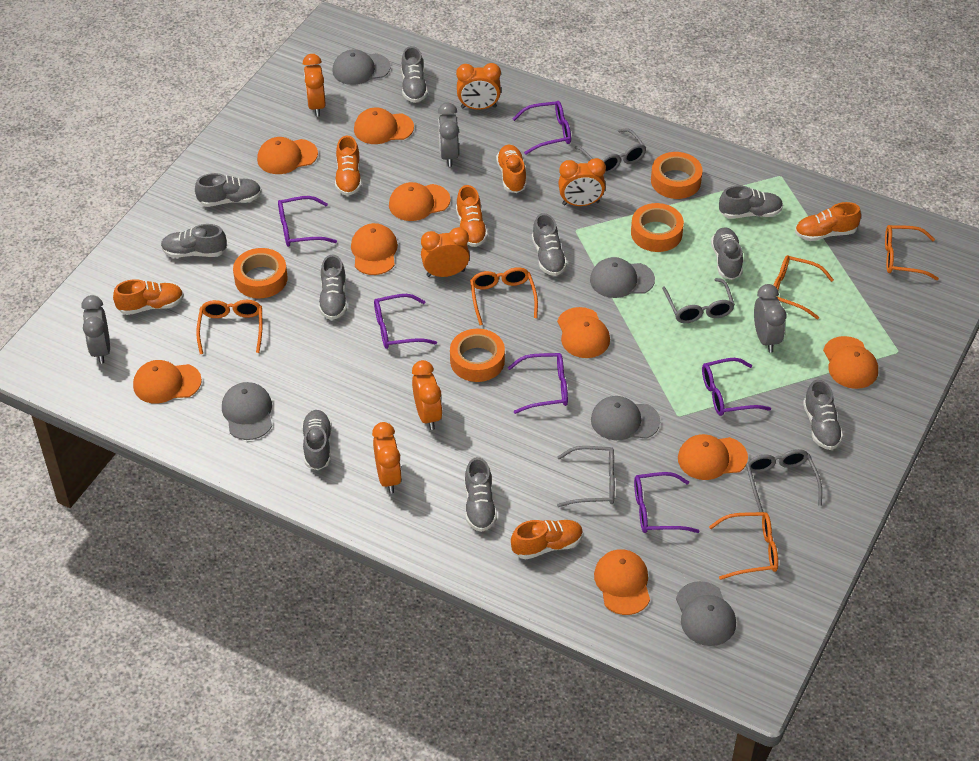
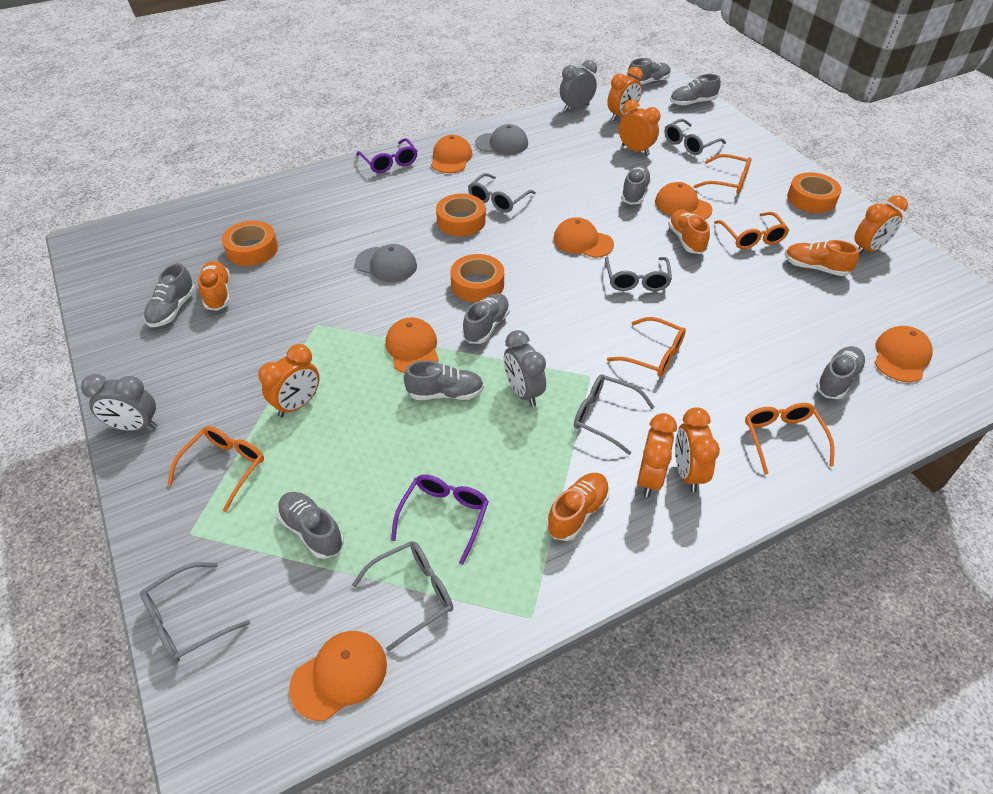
grey cap: 5 -> 2
grey glasses: 4 -> 6
grey shoe: 10 -> 8
orange cap: 9 -> 6
orange shoe: 6 -> 4
purple glasses: 6 -> 2

